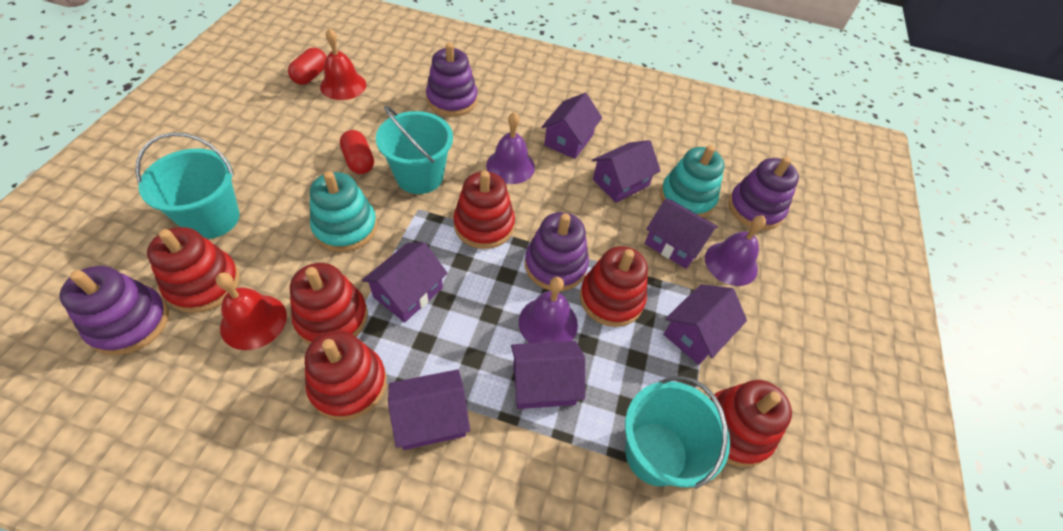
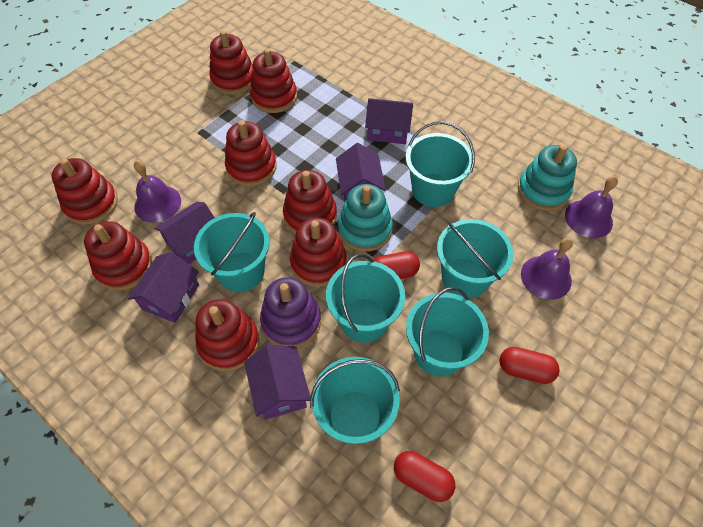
purple house: 7 -> 5
purple stacking toy: 4 -> 1
red bell: 2 -> 0
red capsule: 2 -> 3
red stacking toy: 6 -> 8
turquoise bucket: 3 -> 6

